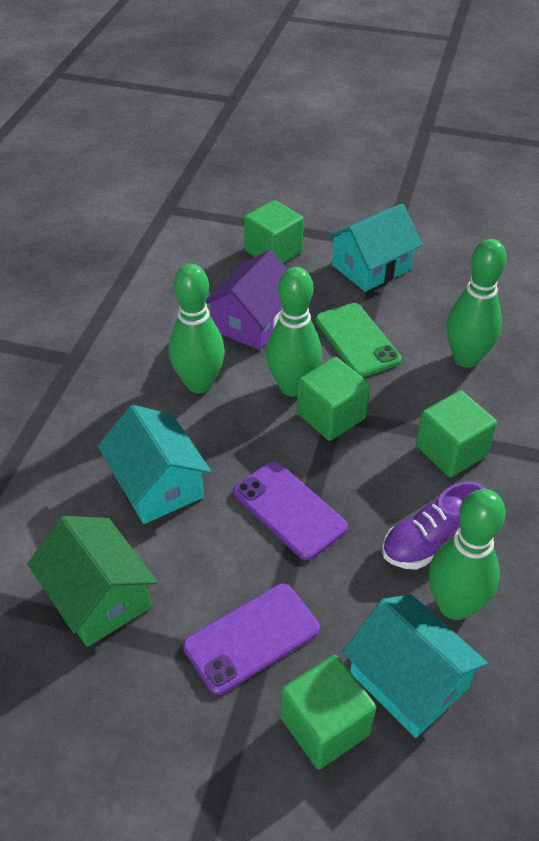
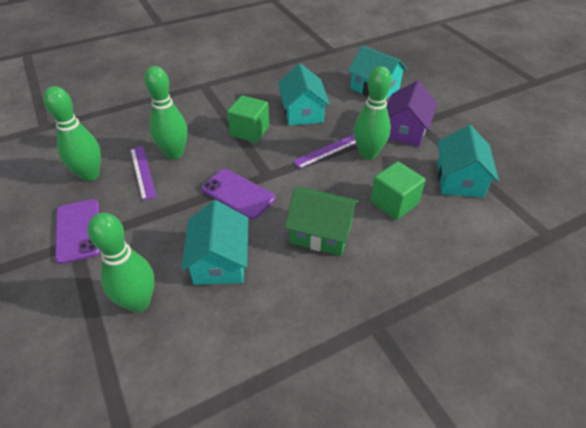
green cube: 4 -> 2
green phone: 1 -> 0
purple ruler: 0 -> 2
purple shoe: 1 -> 0
turquoise house: 3 -> 4

